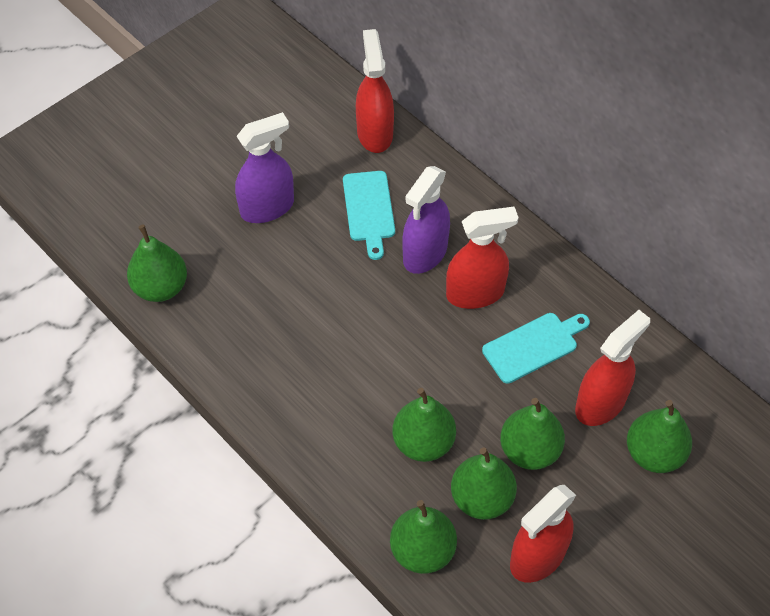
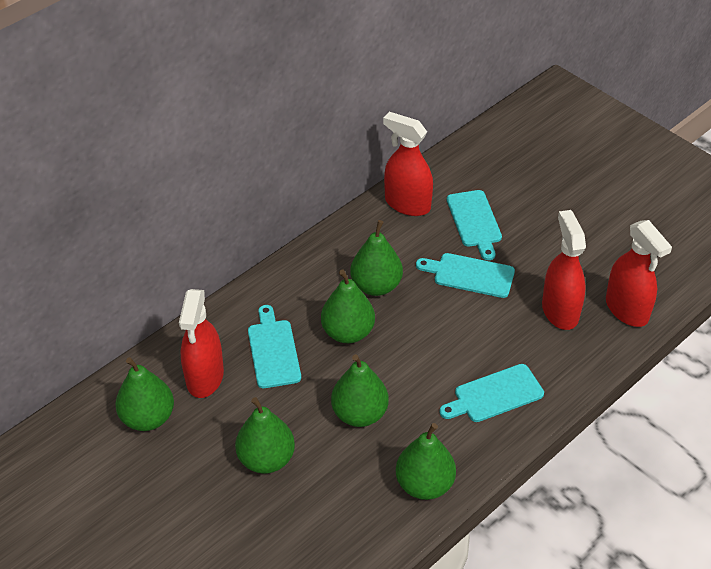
purple spray bottle: 2 -> 0
turquoise cutting board: 2 -> 4

